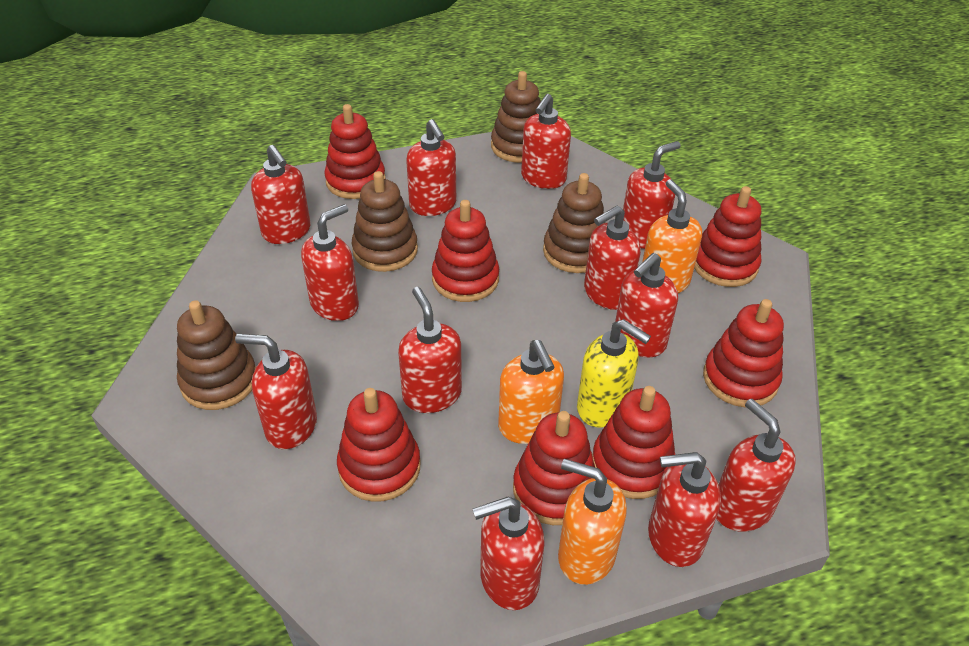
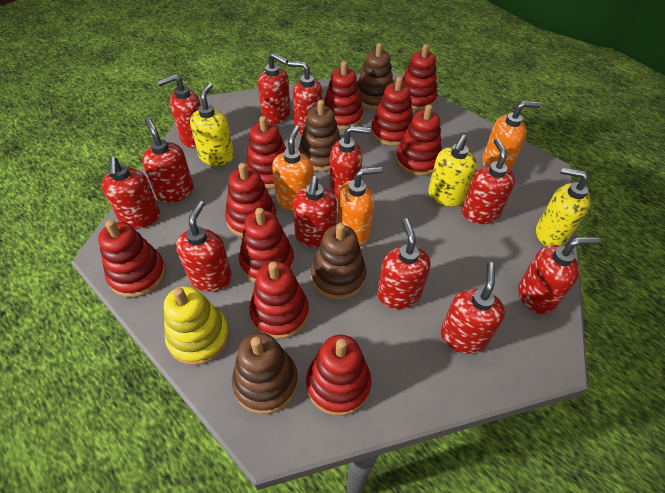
red stacking toy: 7 -> 10
yellow soap dispenser: 1 -> 3
yellow stacking toy: 0 -> 1

